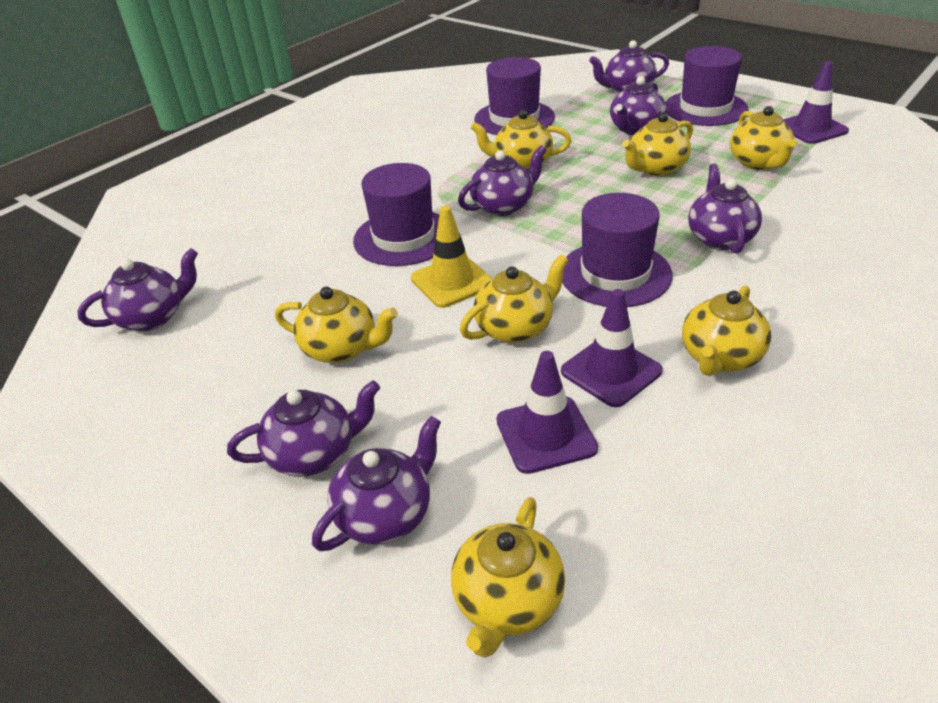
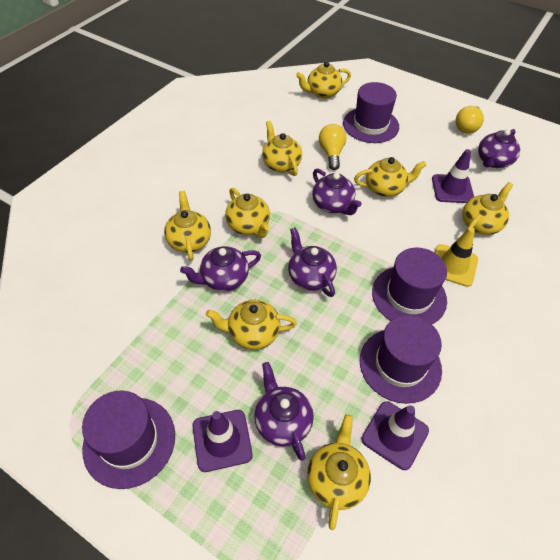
purple teapot: 7 -> 5
yellow light bulb: 0 -> 2
yellow teapot: 7 -> 8

